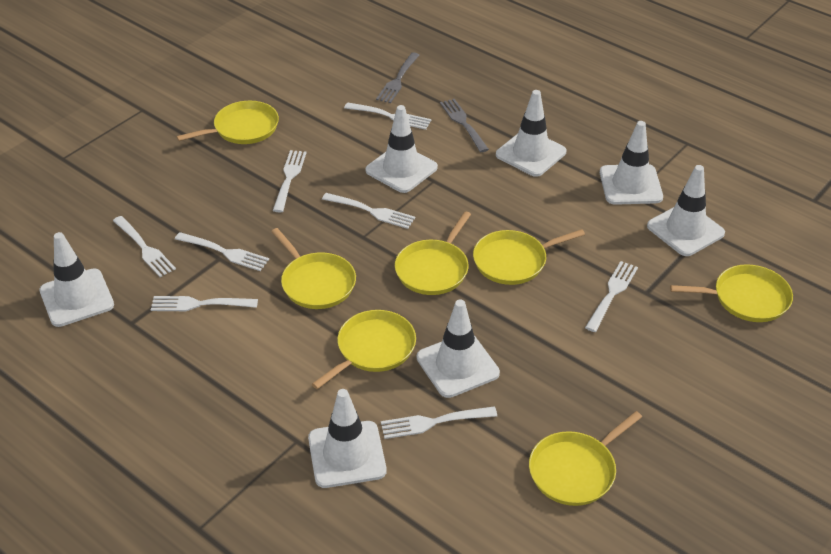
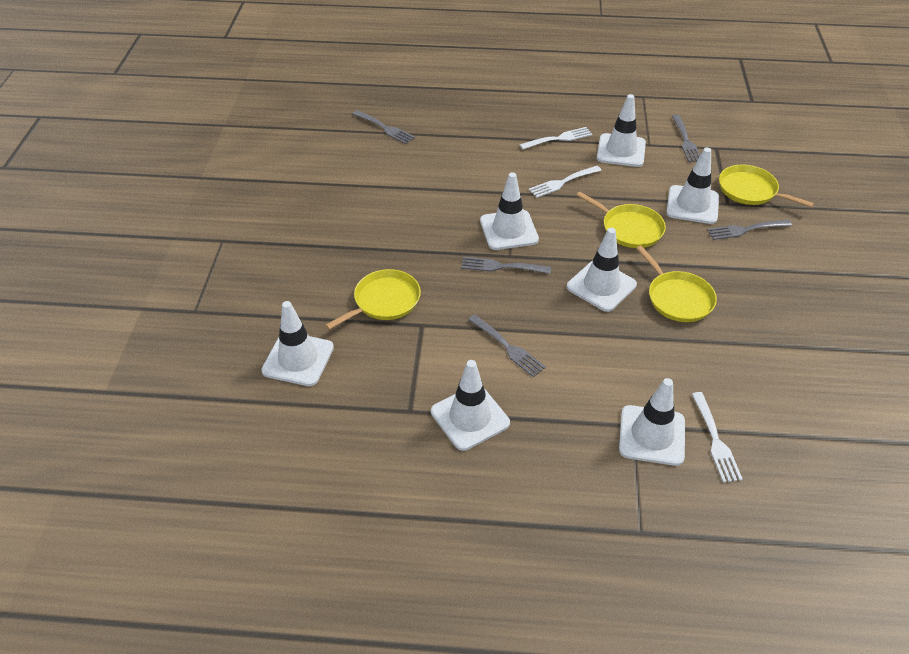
grey fork: 2 -> 5
white fork: 8 -> 3
yellow pan: 7 -> 4

